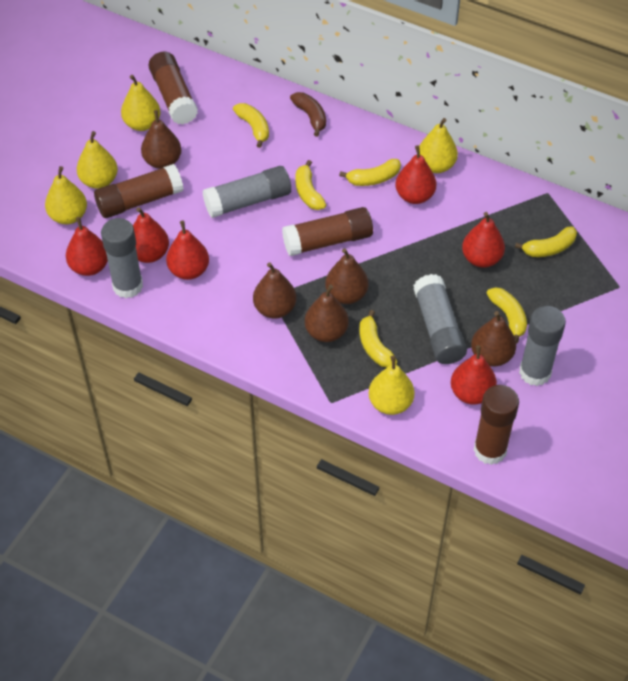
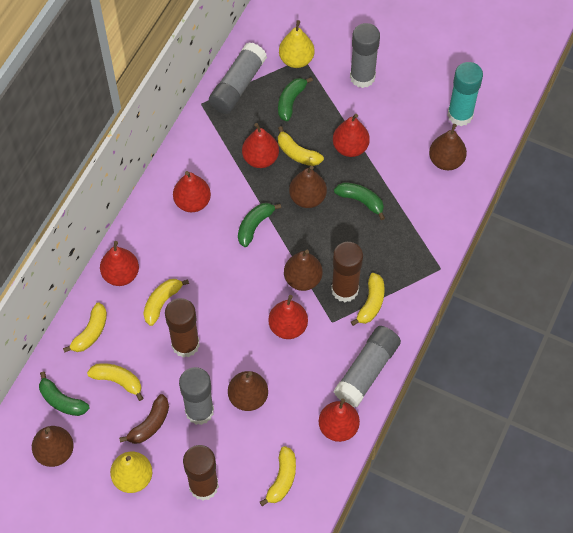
brown glue stick: 4 -> 3
green banana: 0 -> 4
turquoise glue stick: 0 -> 1
yellow pear: 5 -> 2

